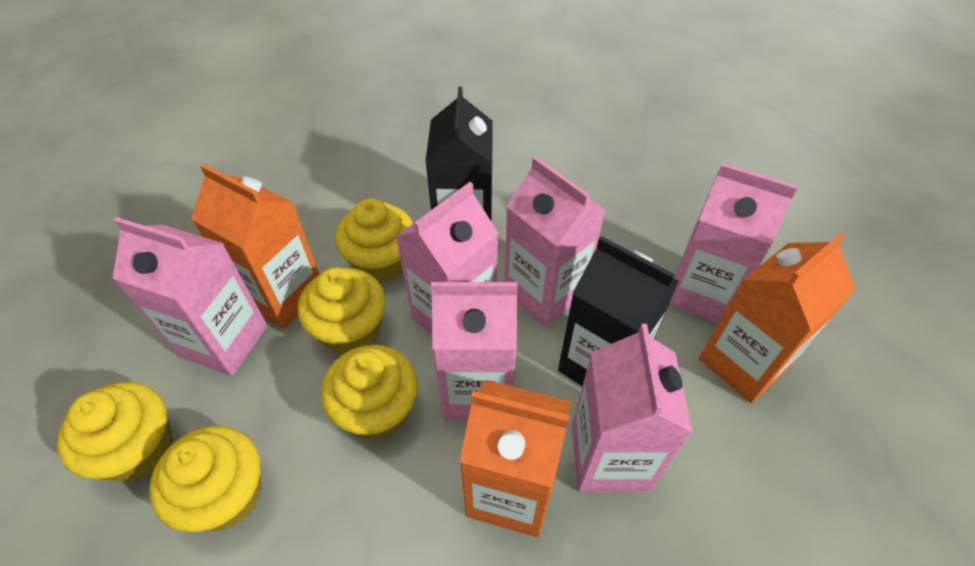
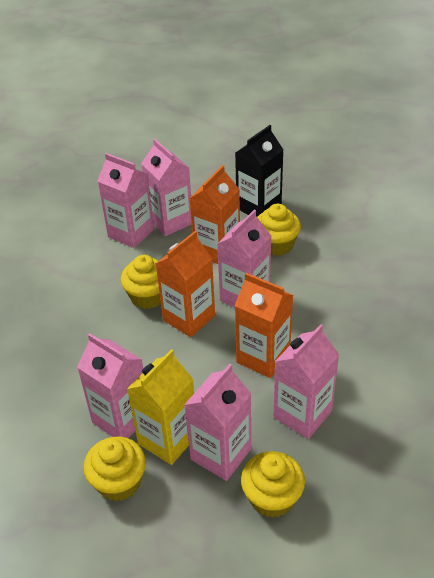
black carton: 2 -> 1
yellow carton: 0 -> 1
yellow cupcake: 5 -> 4

